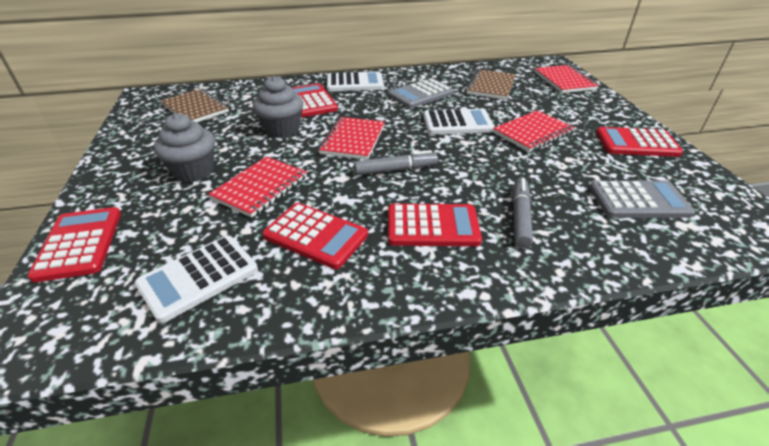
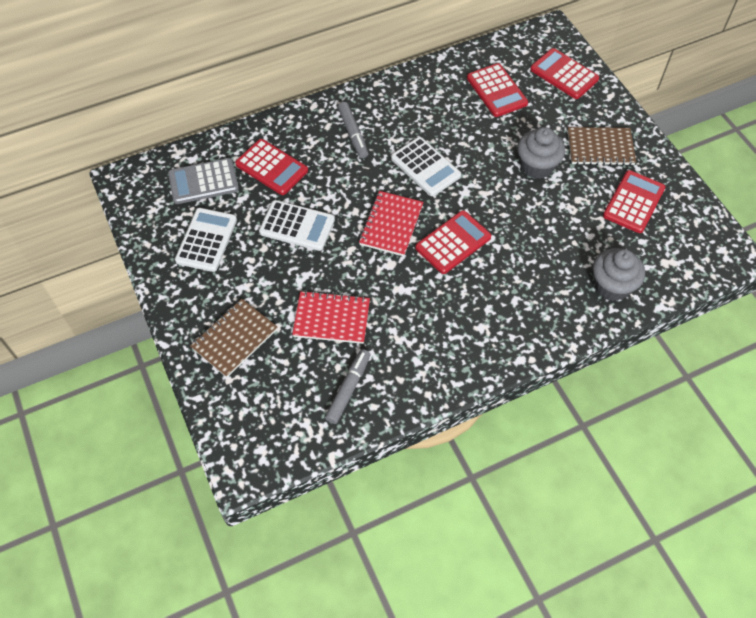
grey calculator: 2 -> 1
red notebook: 4 -> 2

